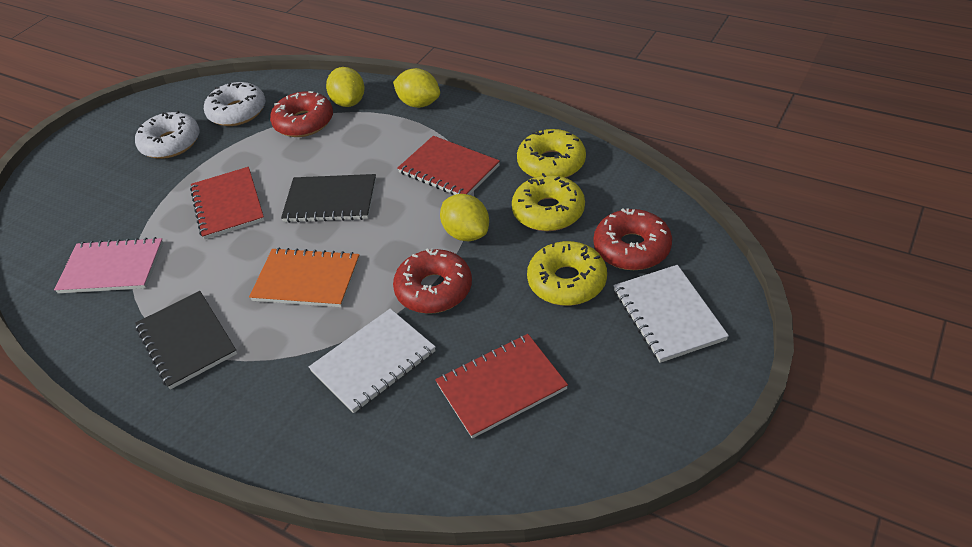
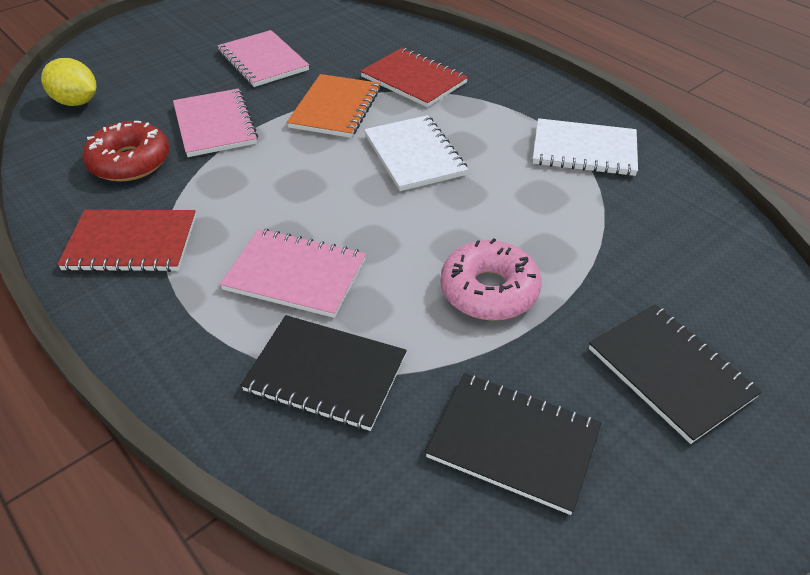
black notebook: 2 -> 3
pink donut: 0 -> 1
pink notebook: 1 -> 3
red donut: 3 -> 1
red notebook: 3 -> 2
white donut: 2 -> 0
yellow donut: 3 -> 0
yellow lemon: 3 -> 1

